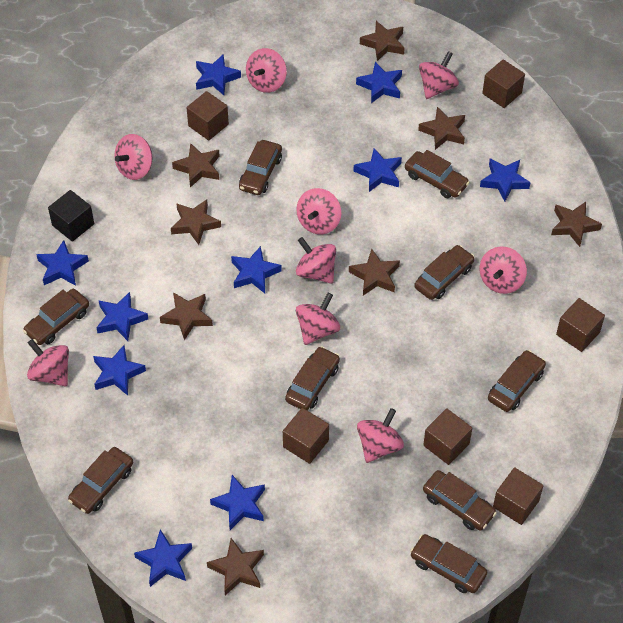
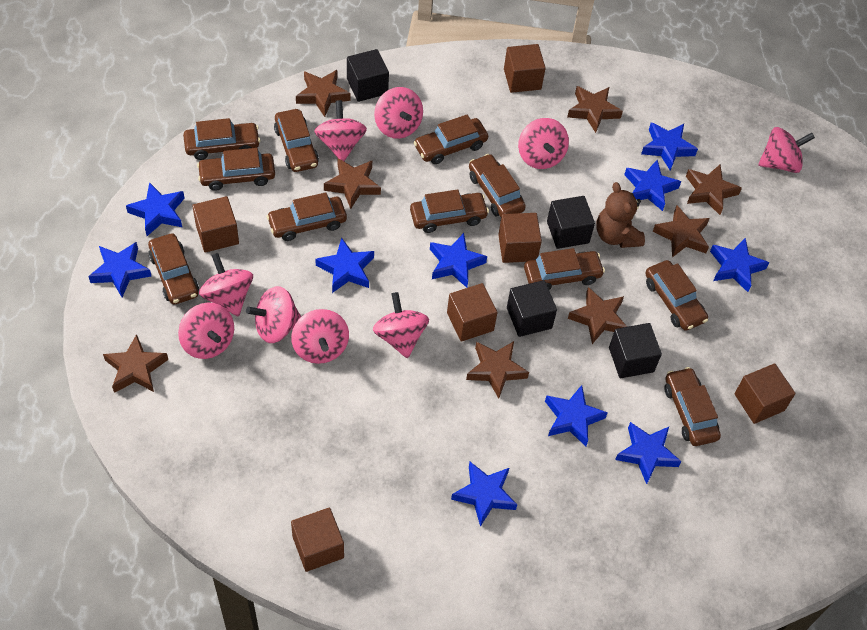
black cube: 1 -> 4
brown car: 9 -> 11
brown teddy bear: 0 -> 1

